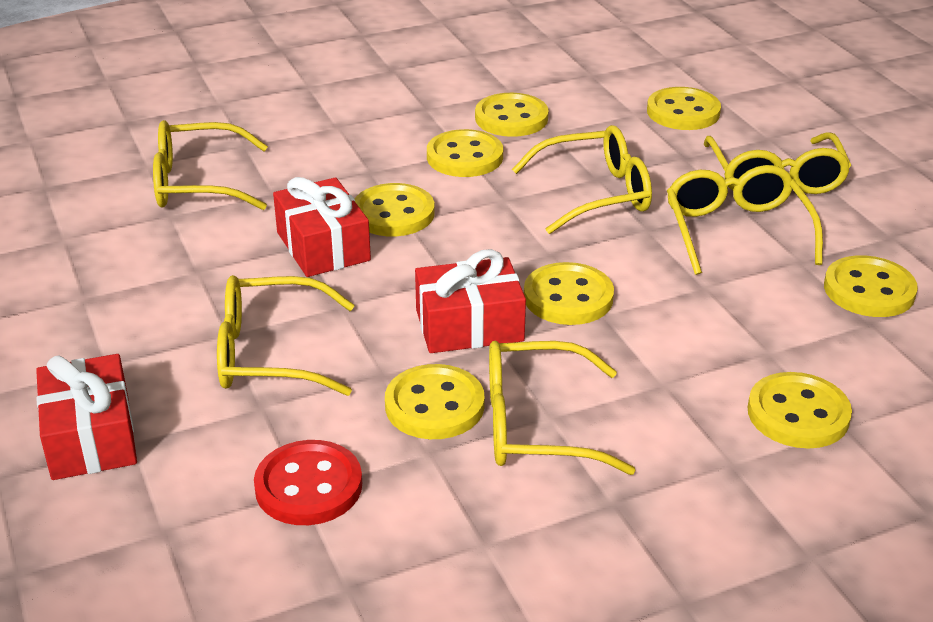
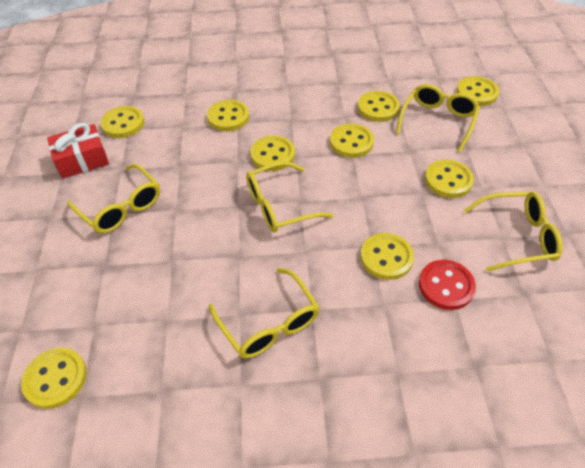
red gift: 3 -> 1
yellow button: 8 -> 9
yellow glasses: 6 -> 5

